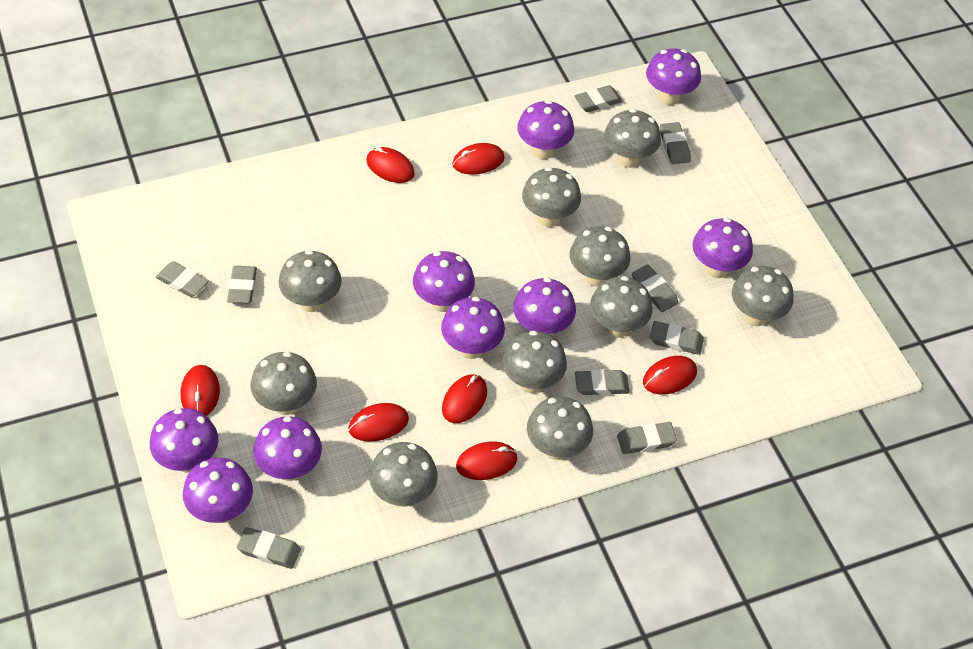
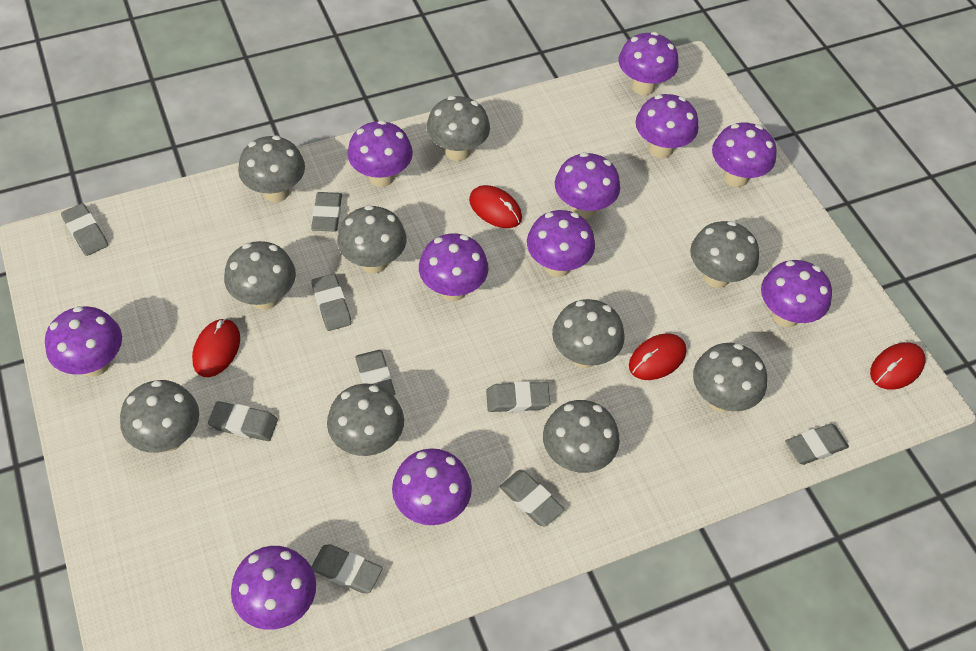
purple mushroom: 9 -> 11
red mouse: 7 -> 4

